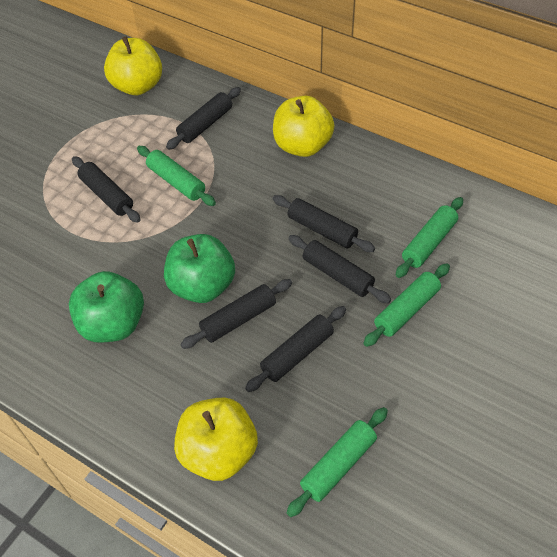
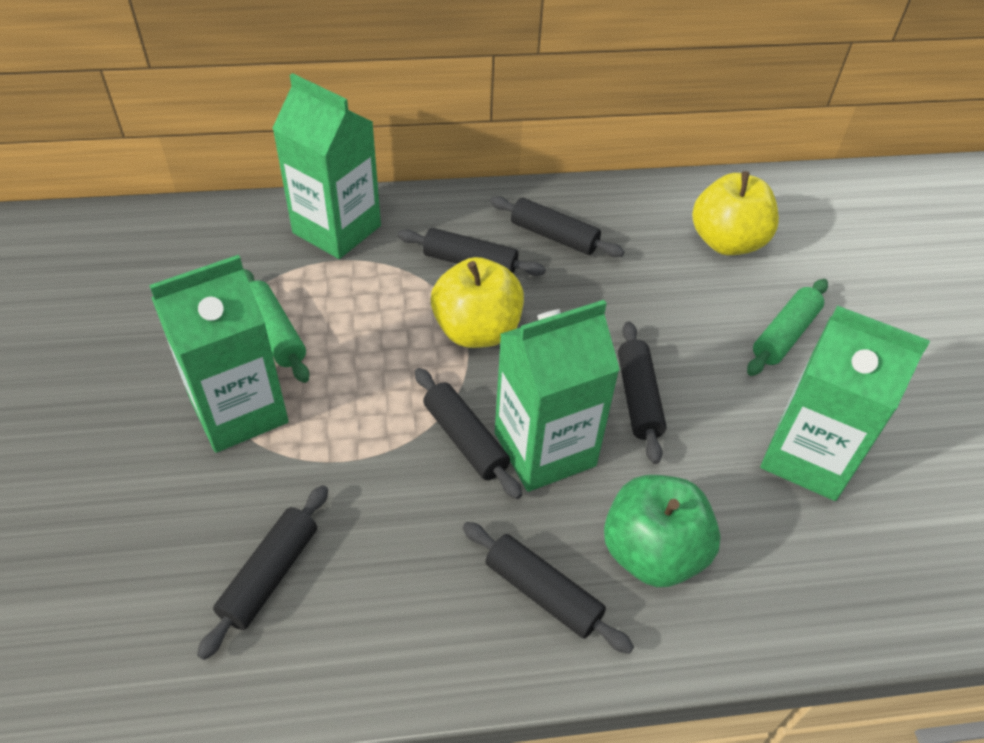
green apple: 2 -> 1
green carton: 0 -> 4
green rolling pin: 4 -> 2
yellow apple: 3 -> 2

